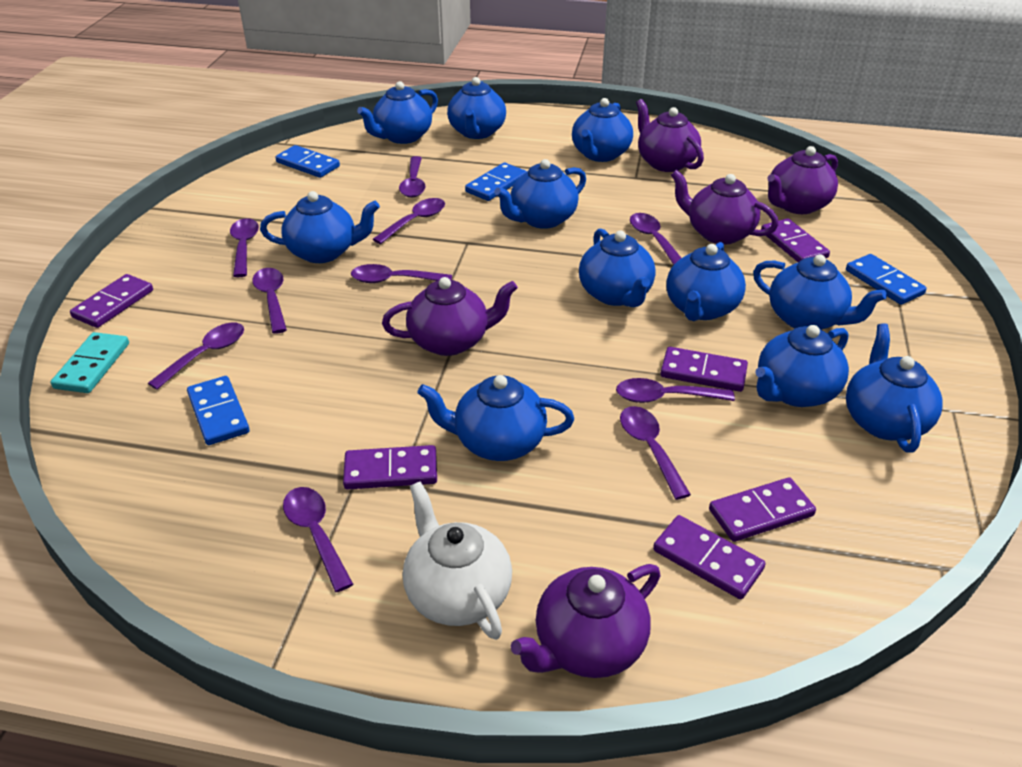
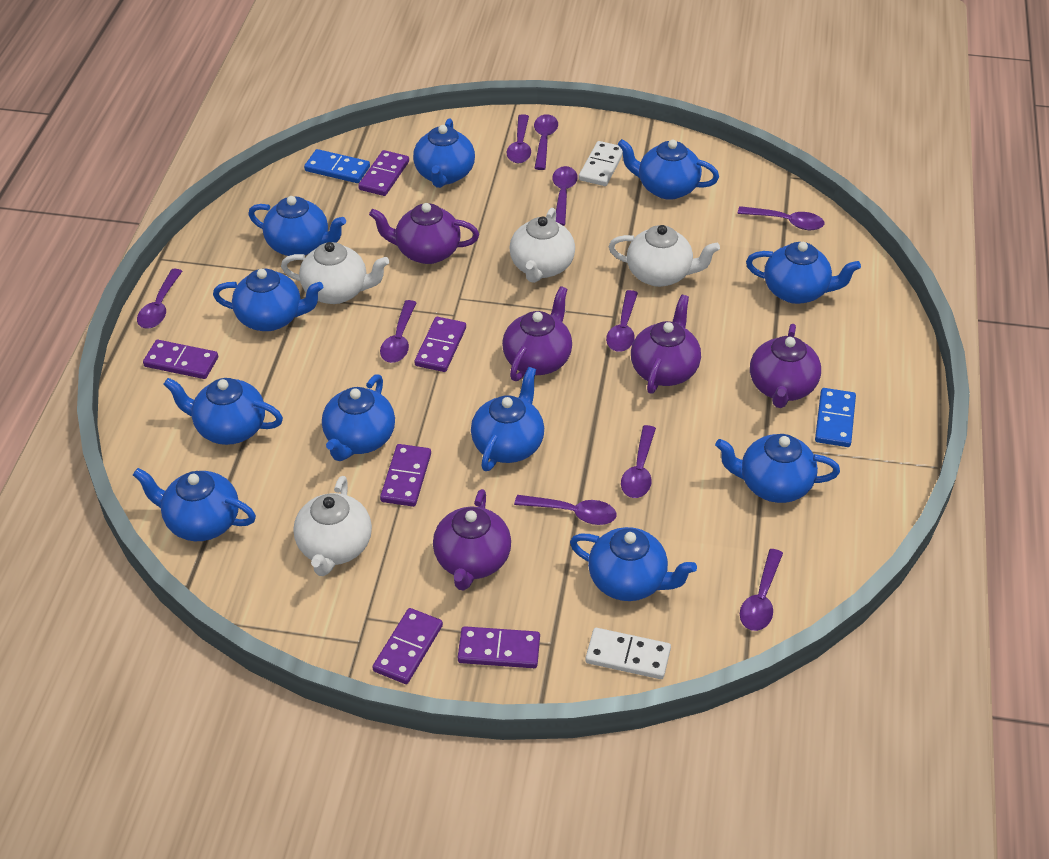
blue domino: 4 -> 2
turquoise domino: 1 -> 0
white domino: 0 -> 2
white teapot: 1 -> 4

